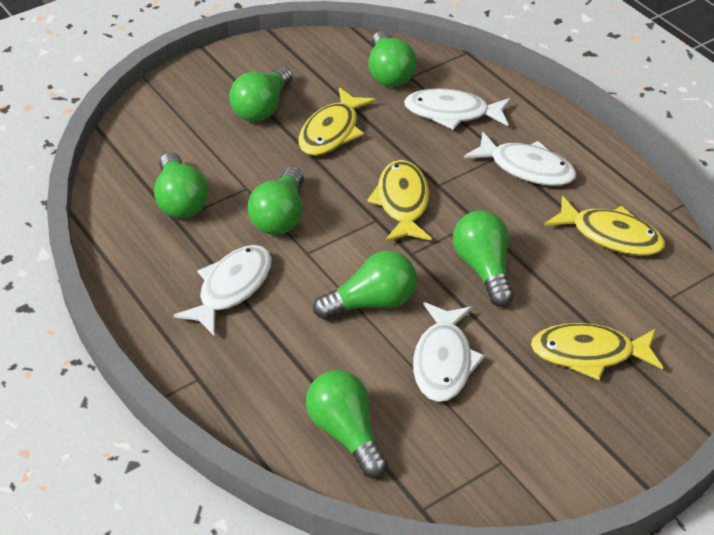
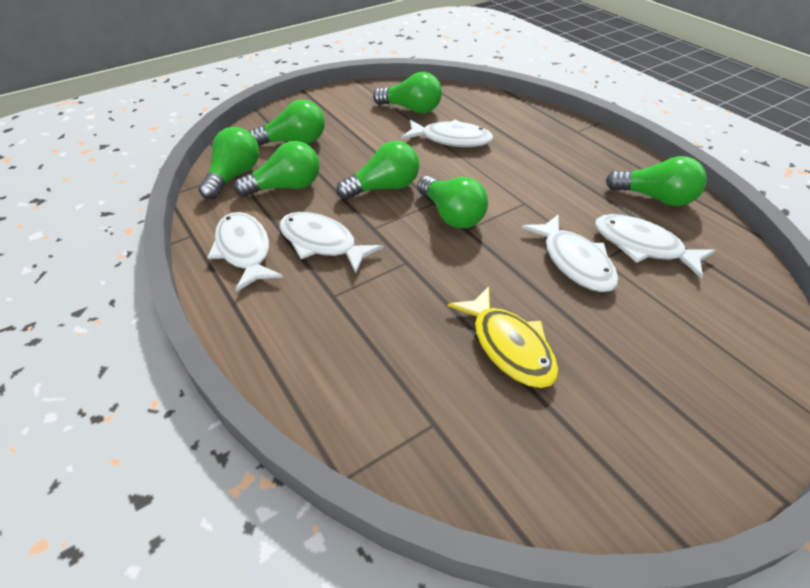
white fish: 4 -> 5
yellow fish: 4 -> 1

